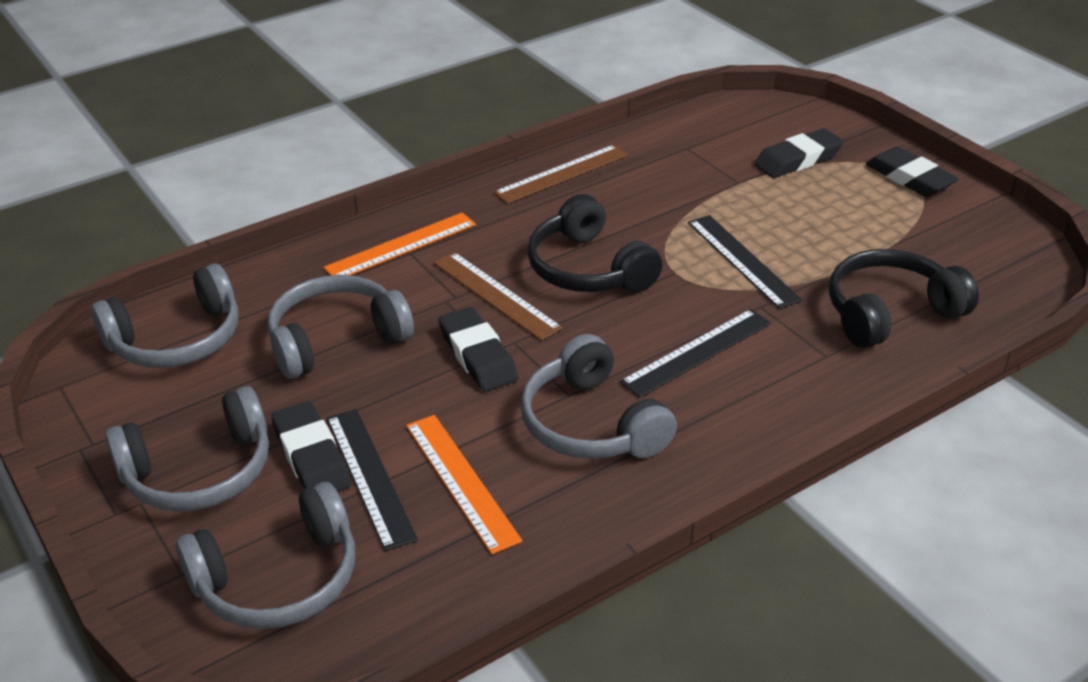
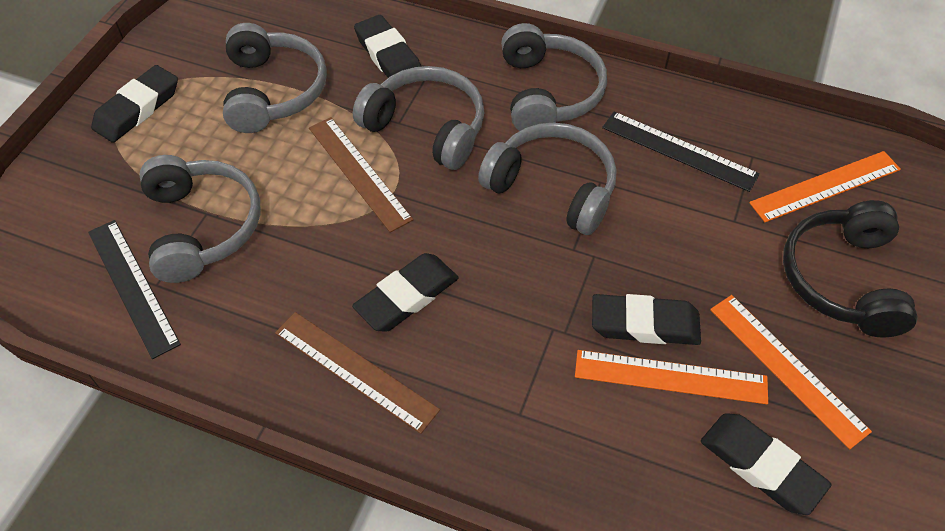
black eraser: 4 -> 5
black headphones: 2 -> 1
black ruler: 3 -> 2
orange ruler: 2 -> 3

